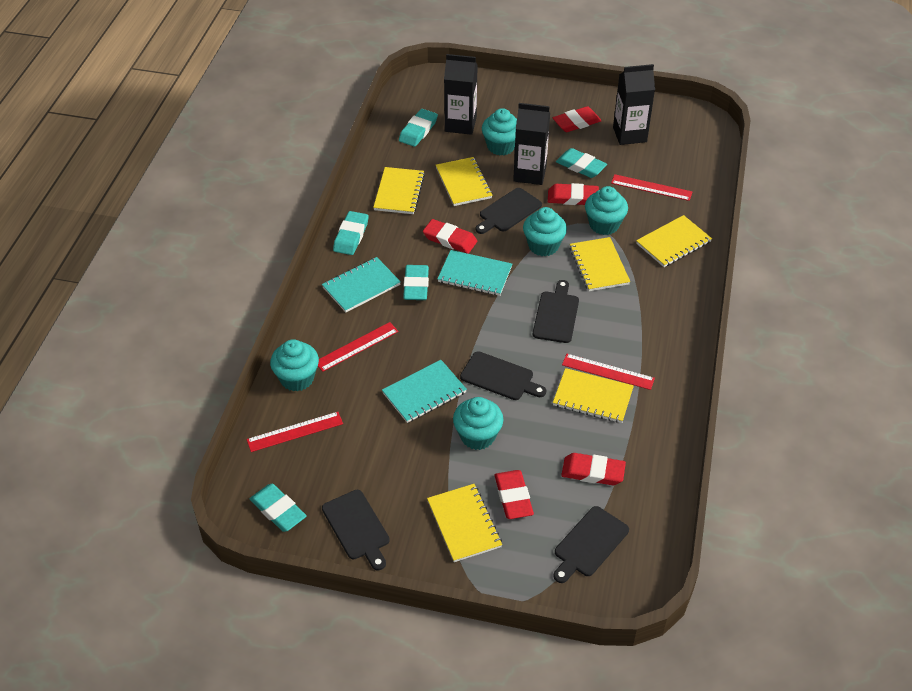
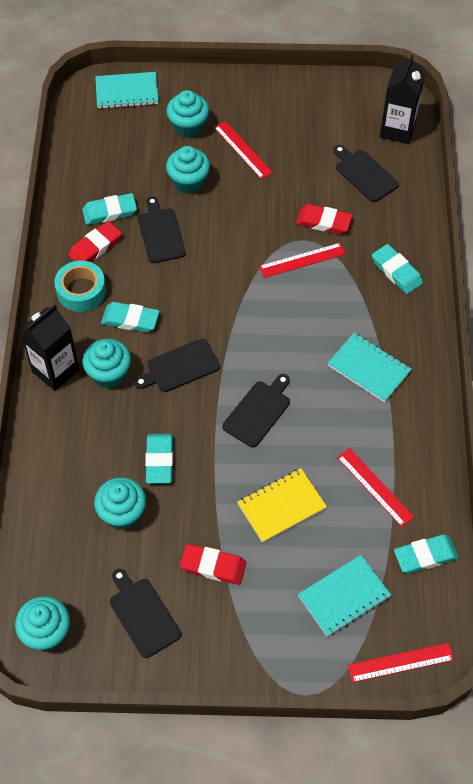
black carton: 3 -> 2
red eraser: 5 -> 3
turquoise tape: 0 -> 1
yellow notebook: 6 -> 1

